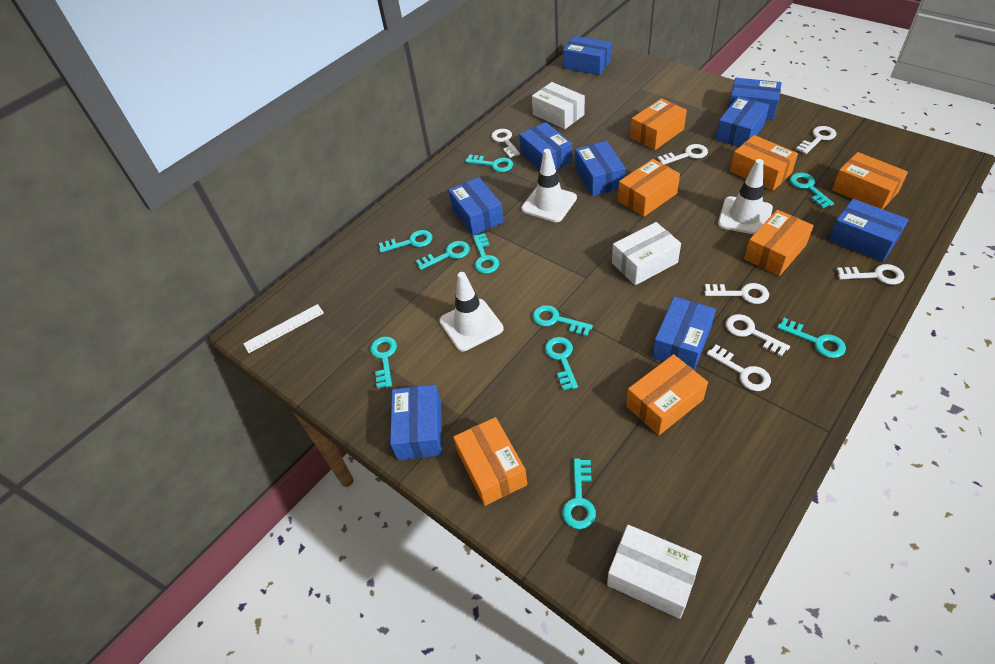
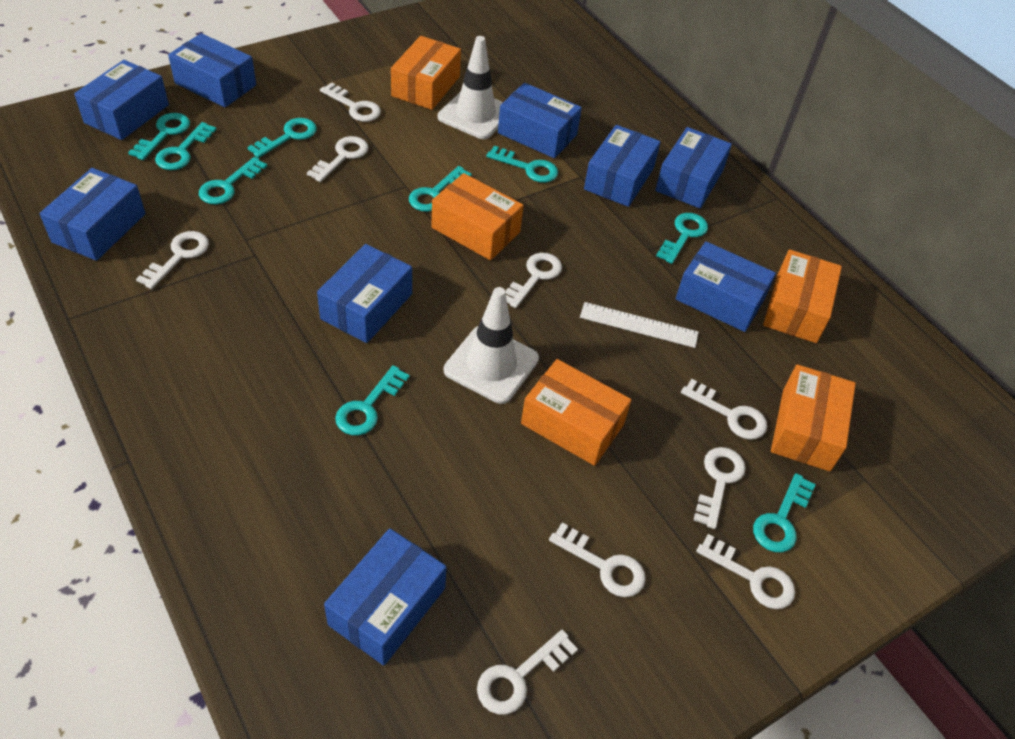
orange box: 7 -> 5
turquoise key: 10 -> 9
white box: 3 -> 0
white key: 7 -> 9
white traffic cone: 3 -> 2

